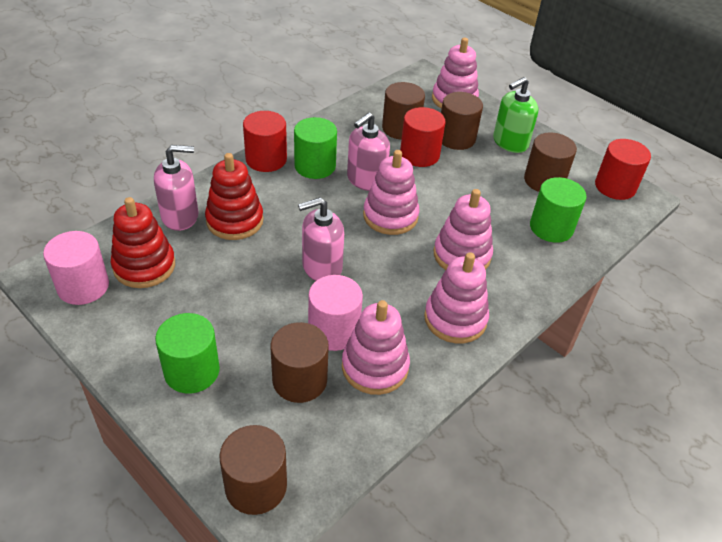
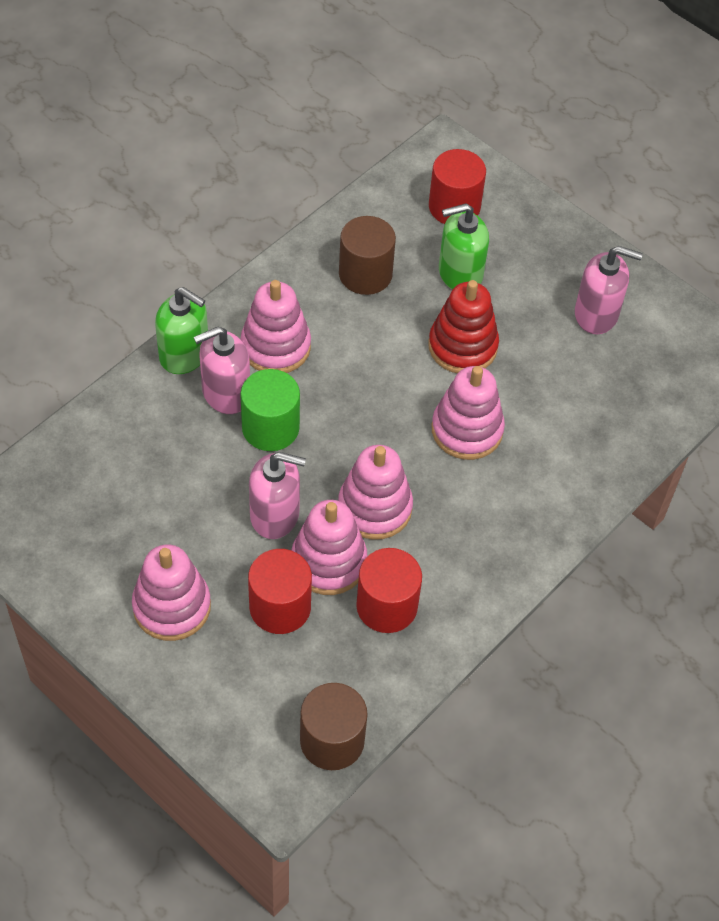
brown cylinder: 5 -> 2
green cylinder: 3 -> 1
green soap dispenser: 1 -> 2
pink cylinder: 2 -> 0
red stacking toy: 2 -> 1

